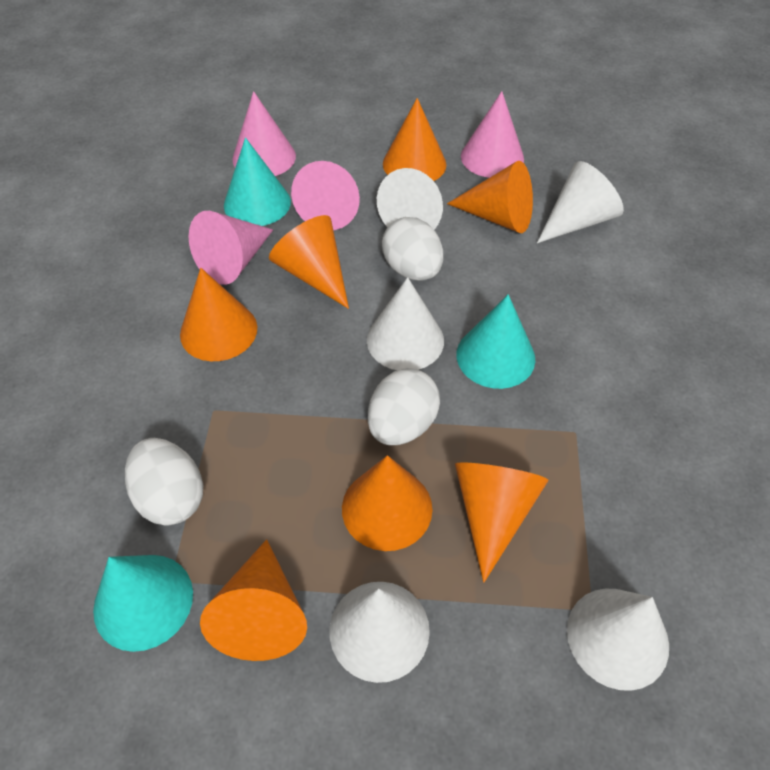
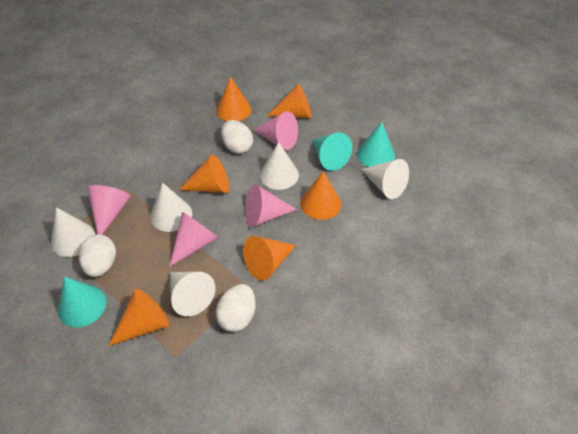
orange cone: 7 -> 6

